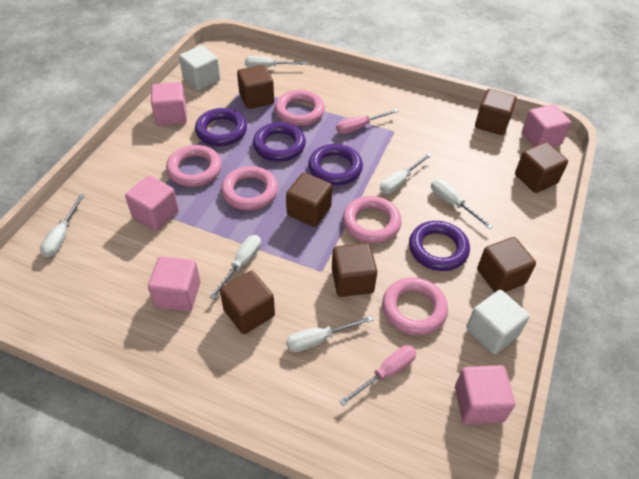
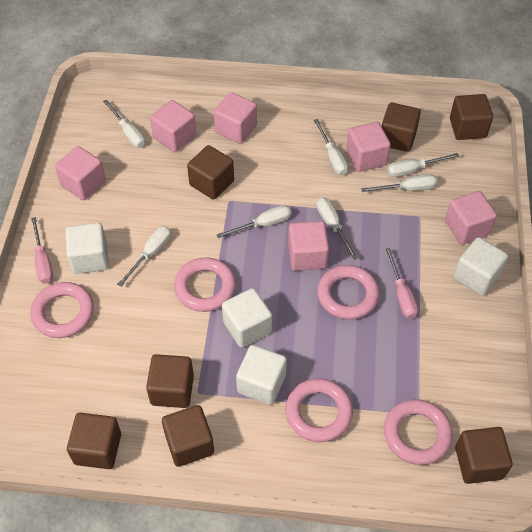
pink cube: 5 -> 6
purple ring: 4 -> 0
white cube: 2 -> 4
white screwdriver: 6 -> 7

